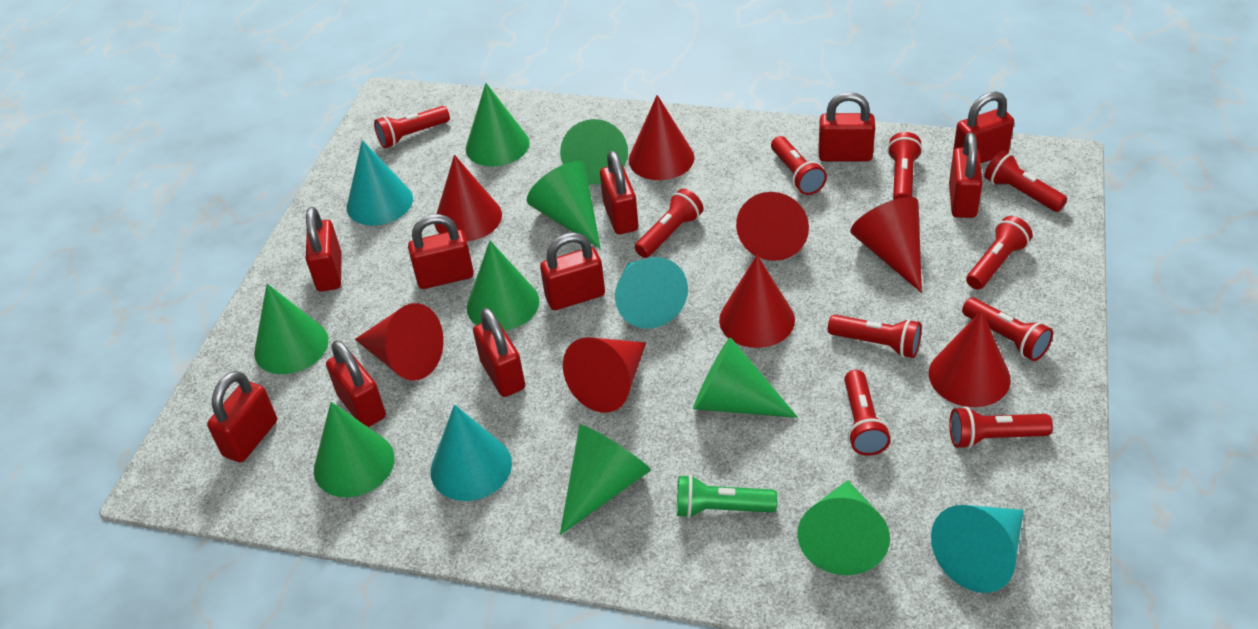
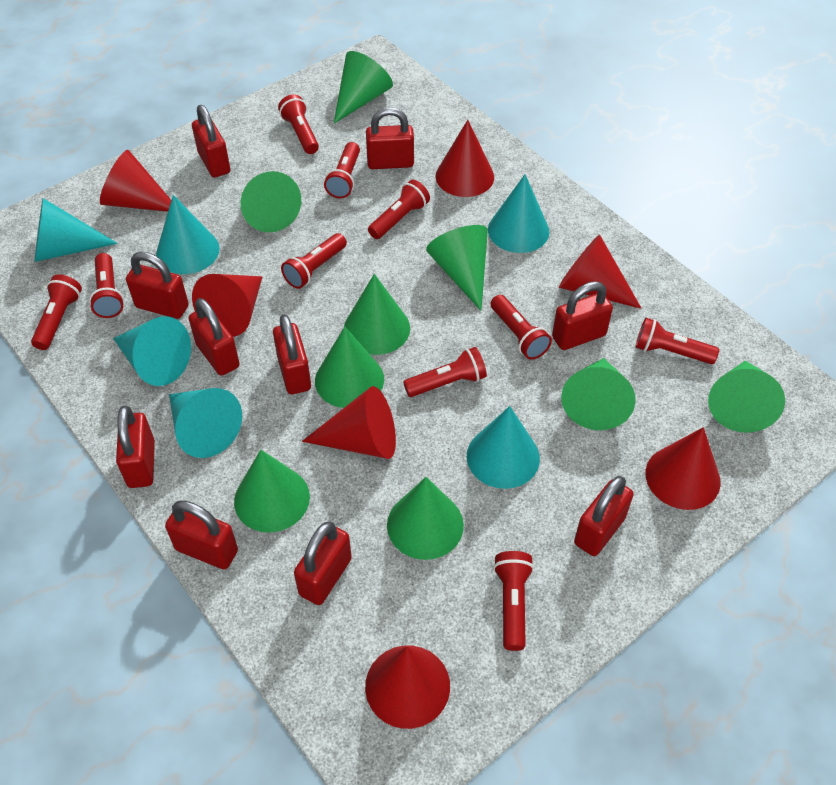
green flashlight: 1 -> 0
red cone: 8 -> 7
turquoise cone: 4 -> 6

